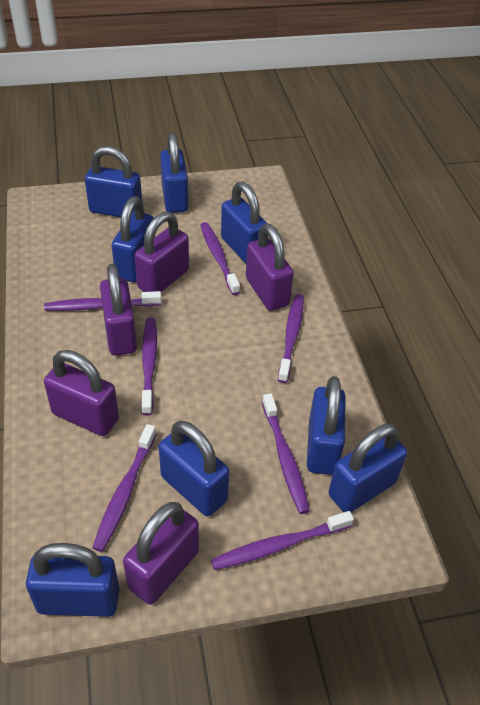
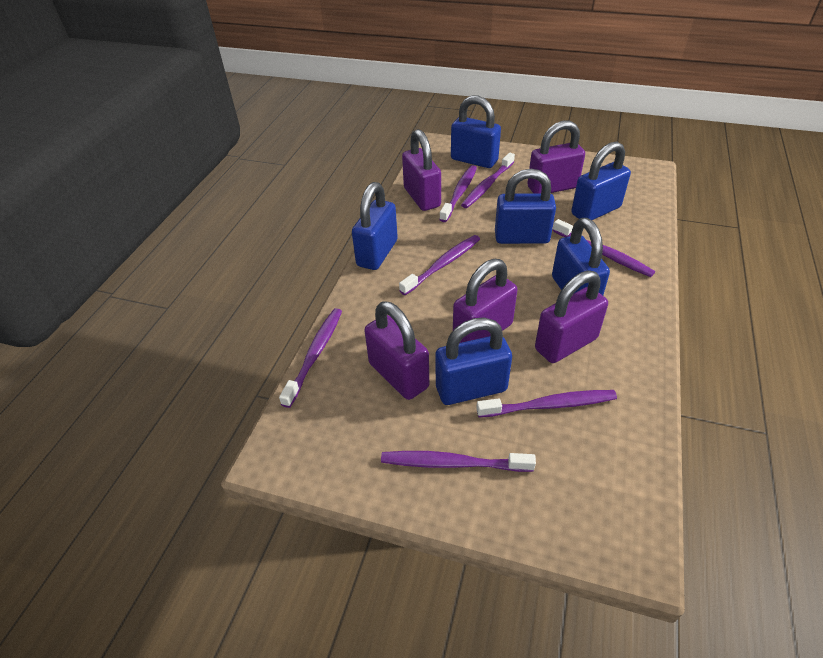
blue padlock: 8 -> 6

